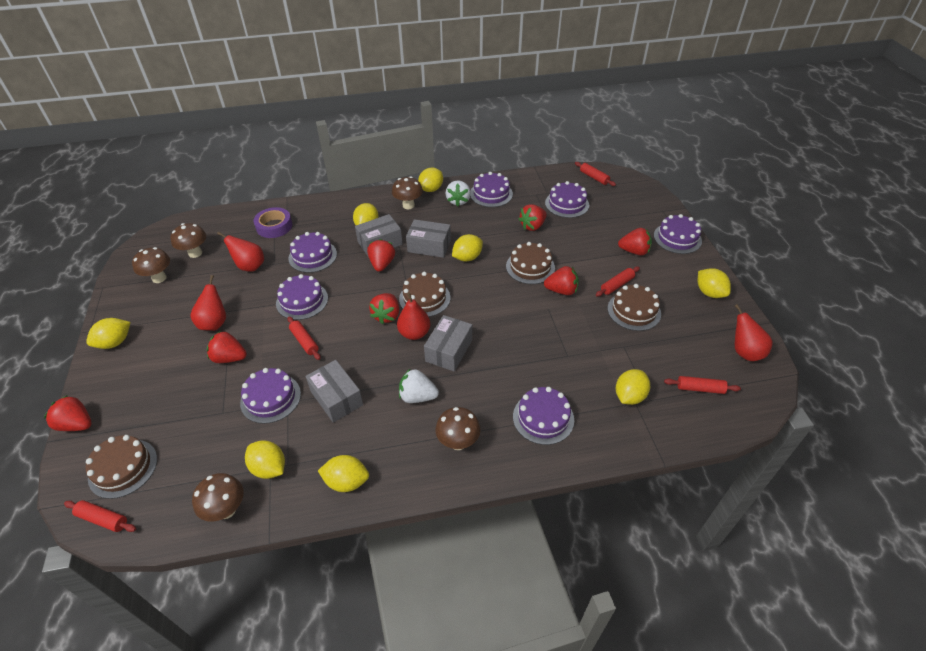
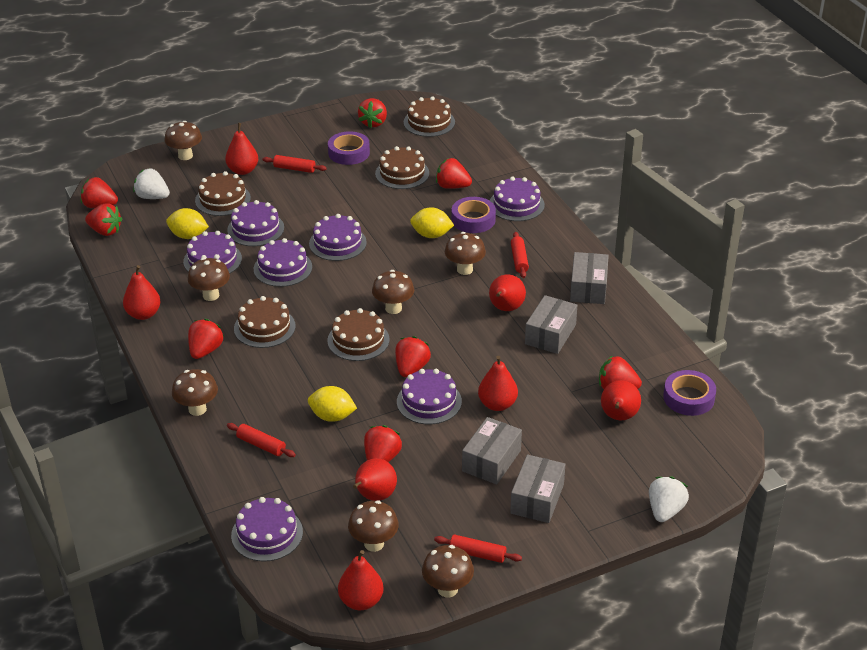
brown cake: 4 -> 5
brown mushroom: 5 -> 7
purple tape: 1 -> 3
red pear: 4 -> 7
red rolling pin: 5 -> 4
red strawberry: 7 -> 8
yellow lemon: 8 -> 3

